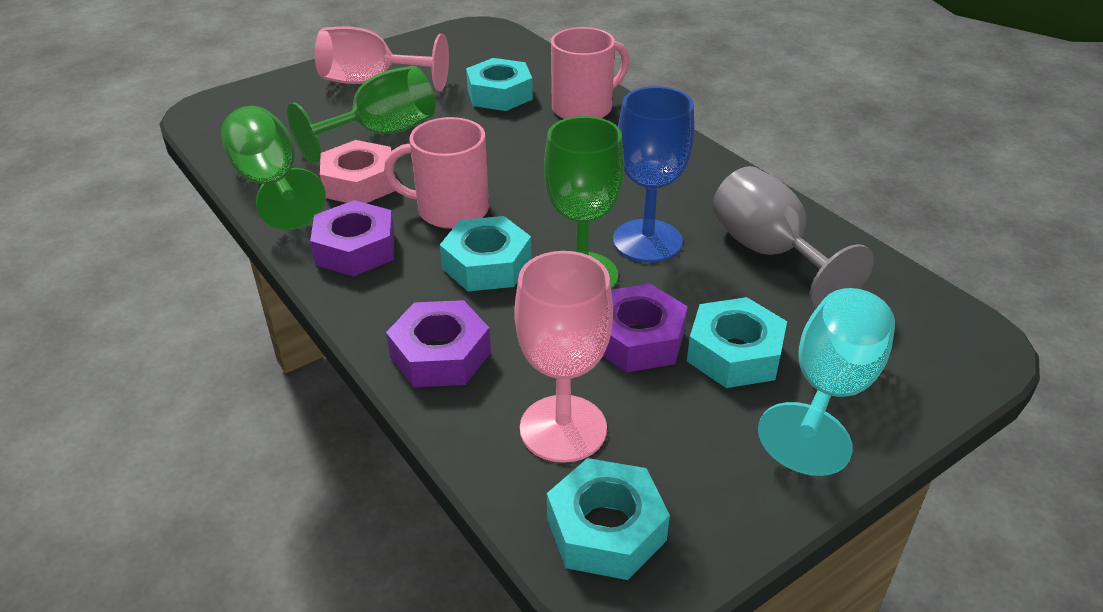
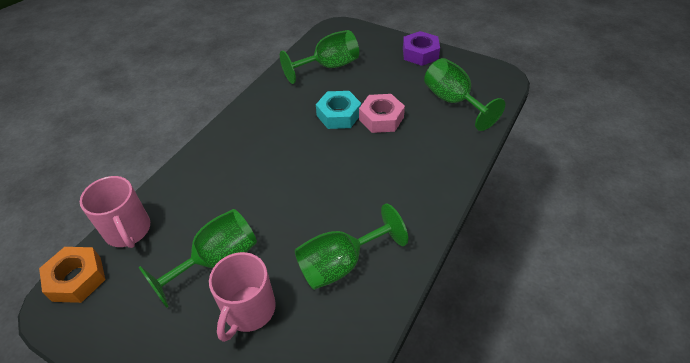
blue goblet: 1 -> 0
green goblet: 3 -> 4
grey goblet: 1 -> 0
orange nut: 0 -> 1
pink goblet: 2 -> 0
purple nut: 3 -> 1
turquoise goblet: 1 -> 0
turquoise nut: 4 -> 1

